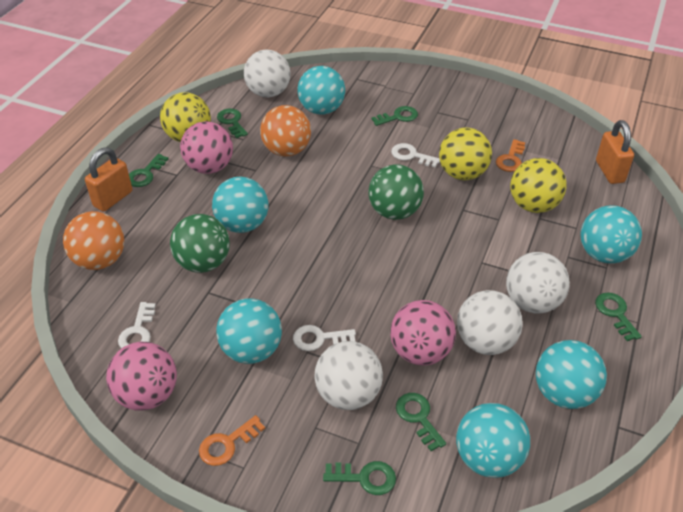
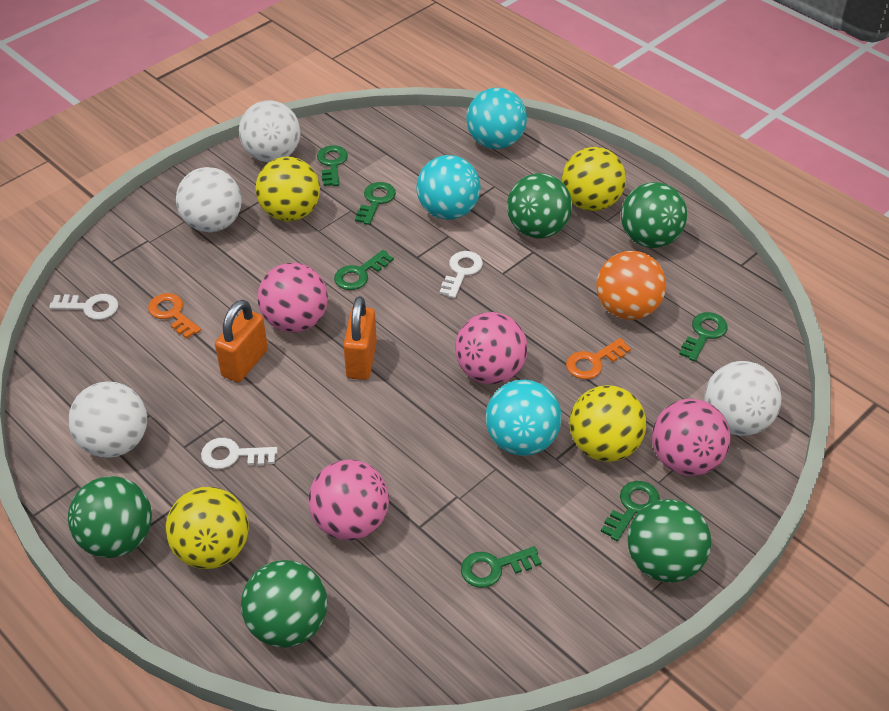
green ball: 2 -> 5
orange ball: 2 -> 1
pink ball: 3 -> 4
turquoise ball: 6 -> 3
yellow ball: 3 -> 4

